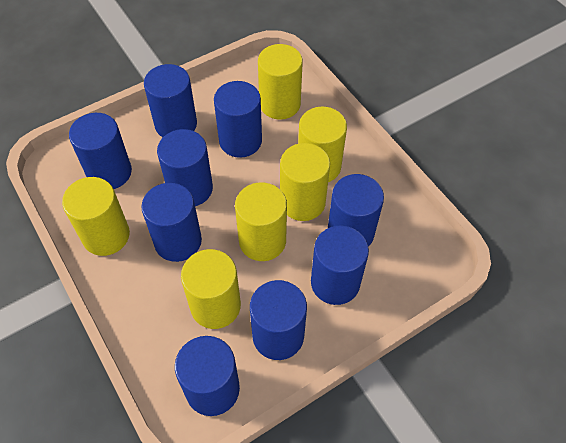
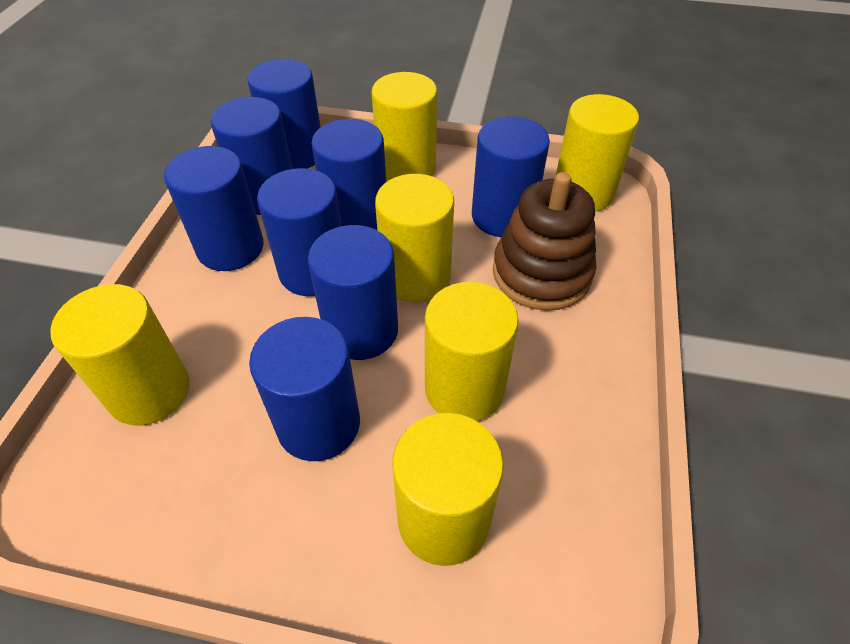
blue cylinder: 9 -> 8
brown stacking toy: 0 -> 1

